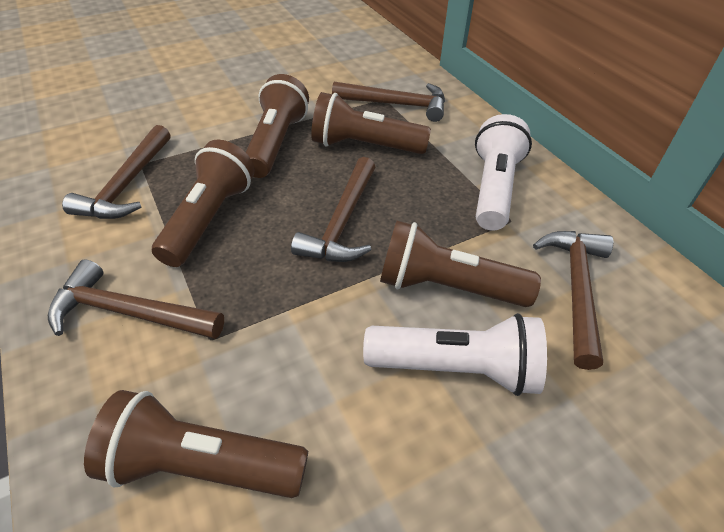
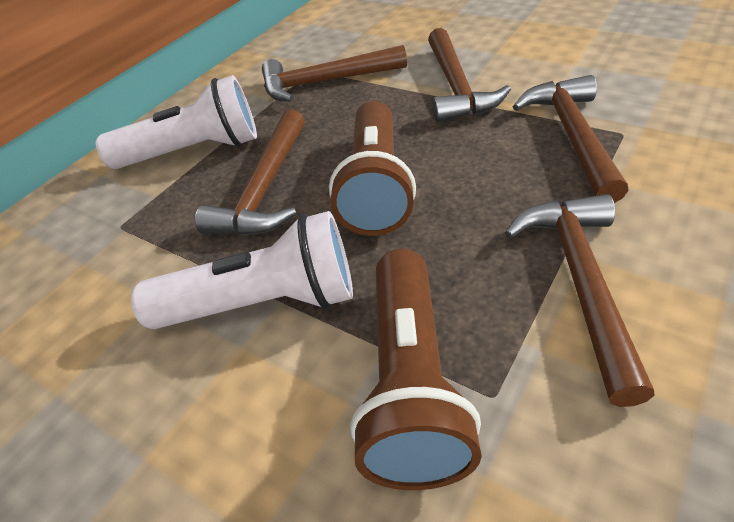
brown flashlight: 5 -> 2

